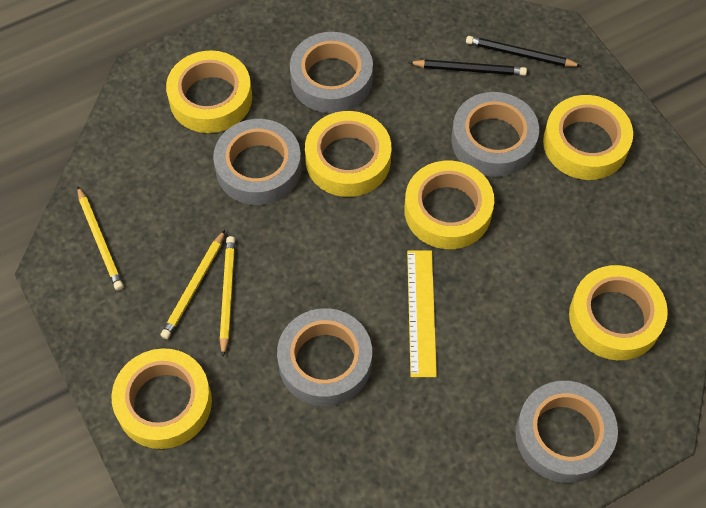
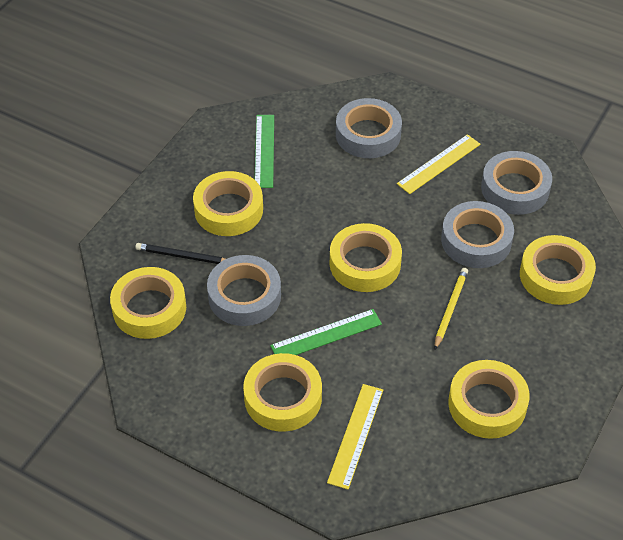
black pencil: 2 -> 1
green ruler: 0 -> 2
grey tape: 5 -> 4
yellow pencil: 3 -> 1
yellow ruler: 1 -> 2

